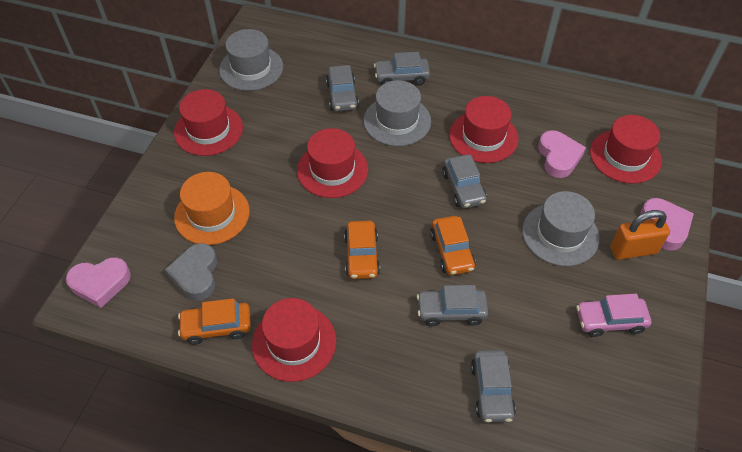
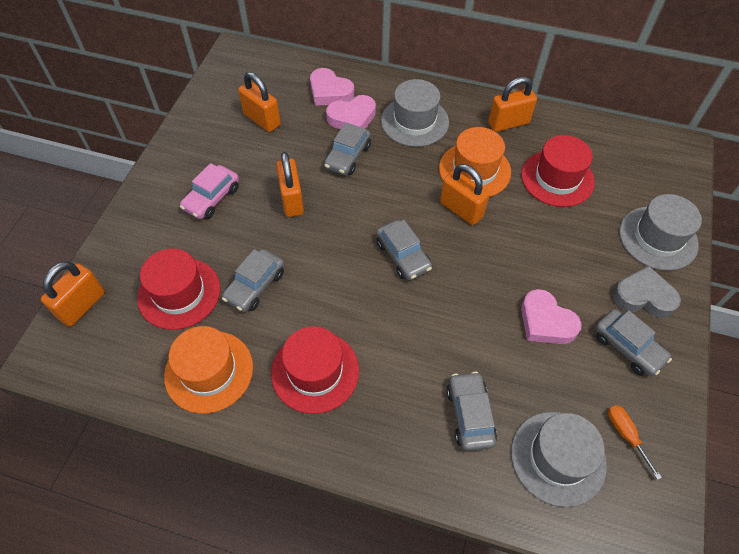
orange car: 3 -> 0
orange hat: 1 -> 2
orange padlock: 1 -> 5
orange screwdriver: 0 -> 1
red hat: 5 -> 3

